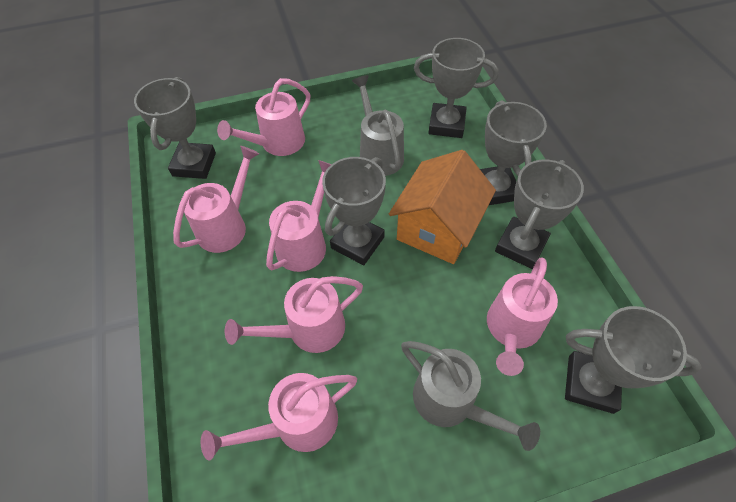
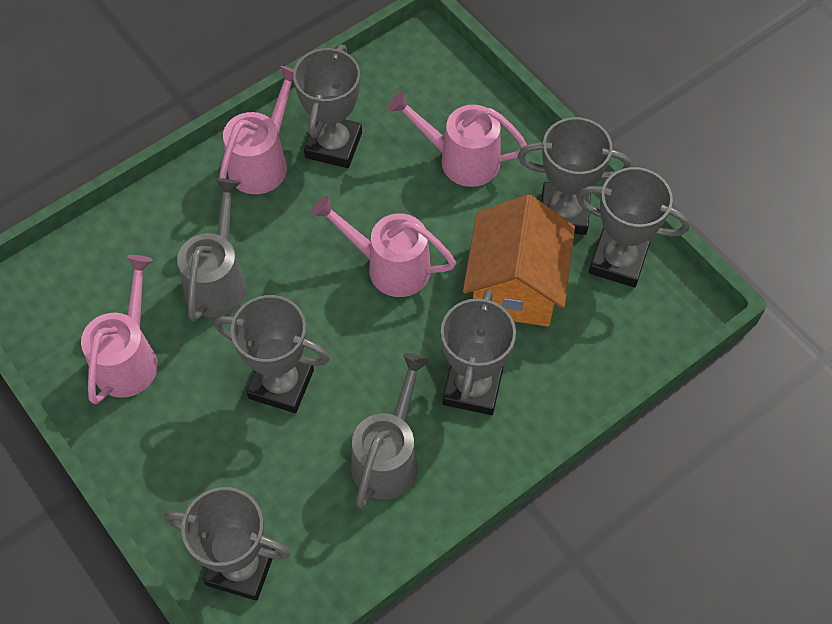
pink watering can: 6 -> 4

